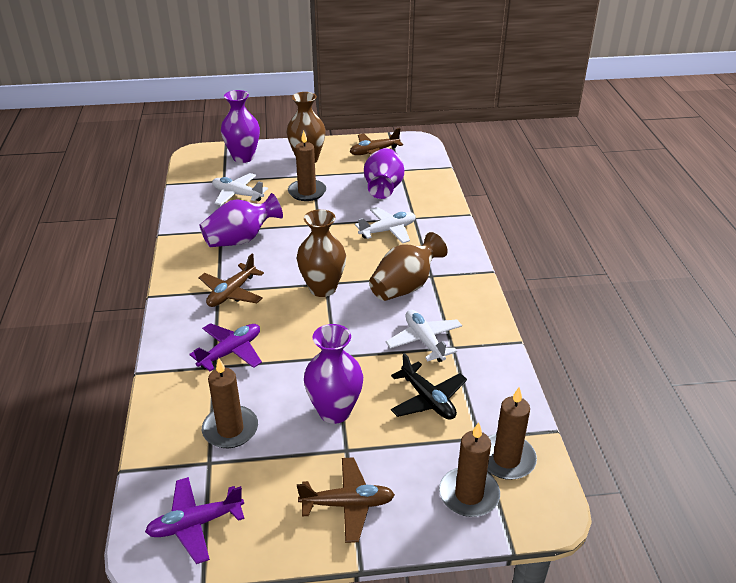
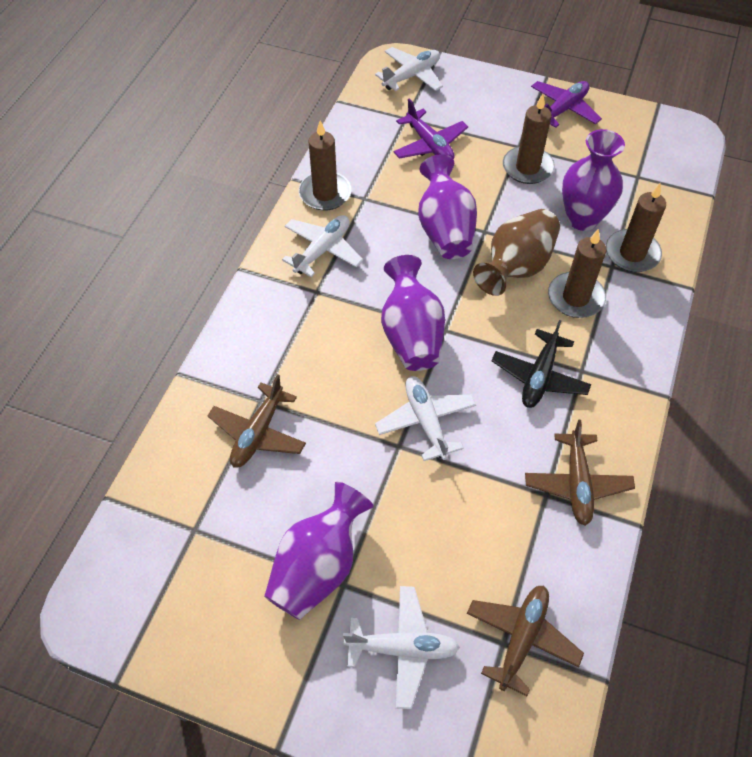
brown vase: 3 -> 1
white plane: 3 -> 4

